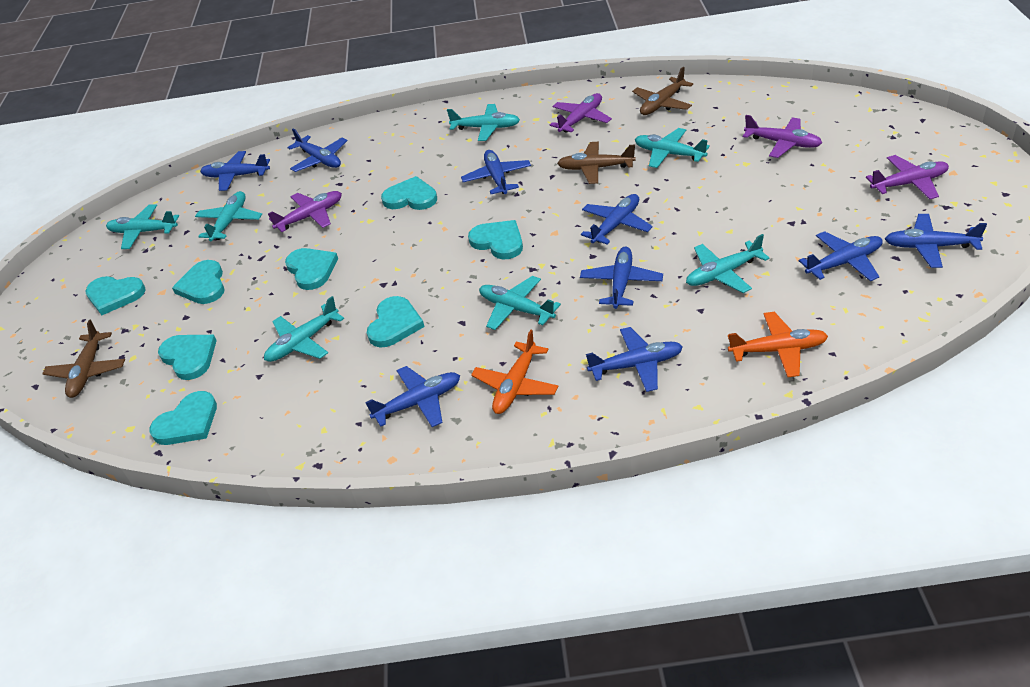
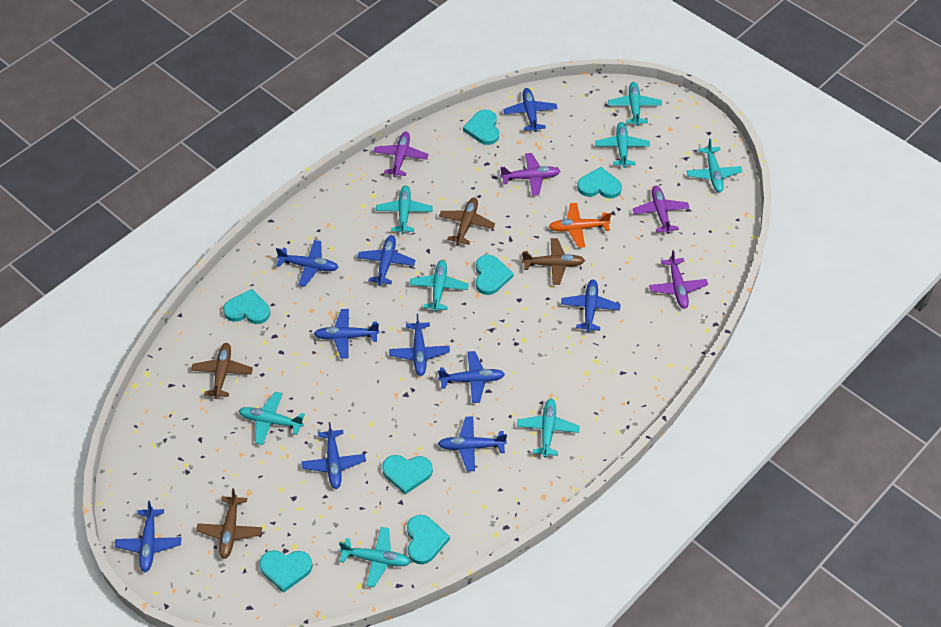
blue plane: 9 -> 10
brown plane: 3 -> 4
orange plane: 2 -> 1
turquoise heart: 8 -> 7
turquoise plane: 7 -> 8

